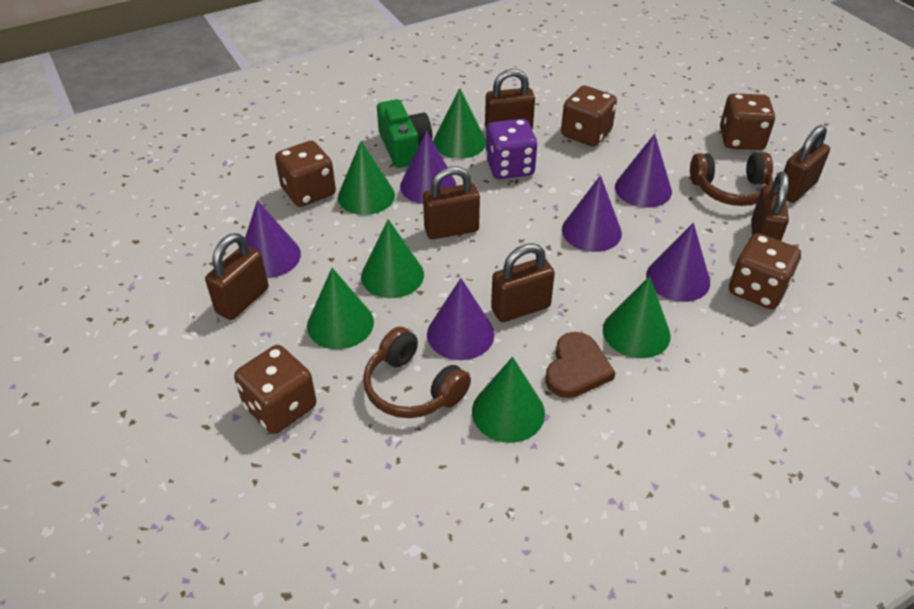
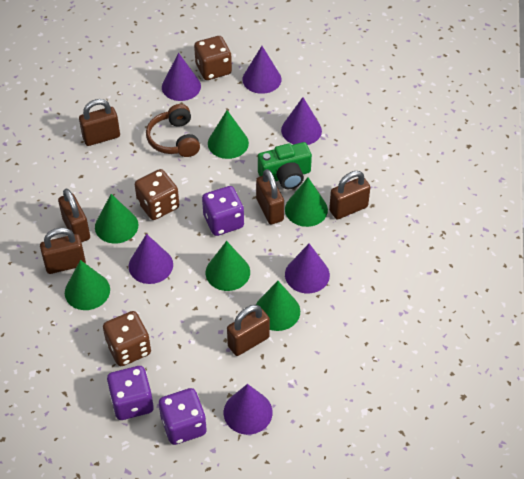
brown dice: 5 -> 3
brown headphones: 2 -> 1
brown heart: 1 -> 0
purple dice: 1 -> 3

